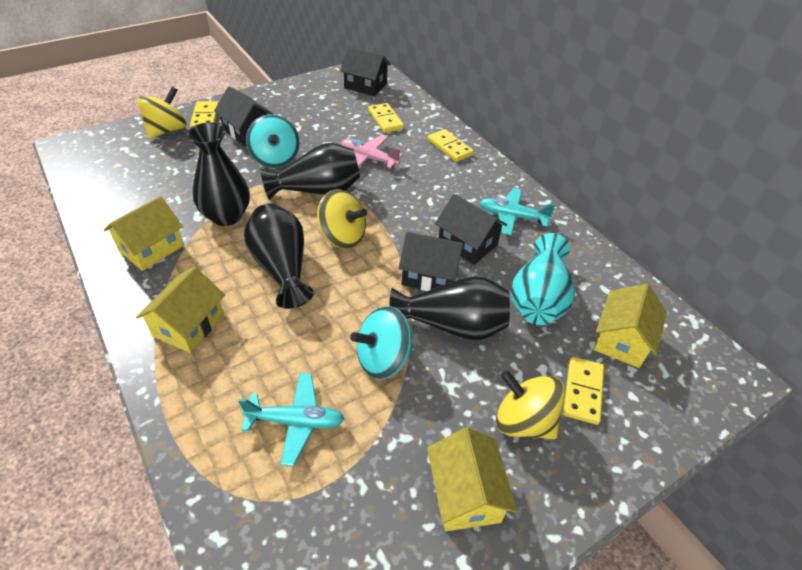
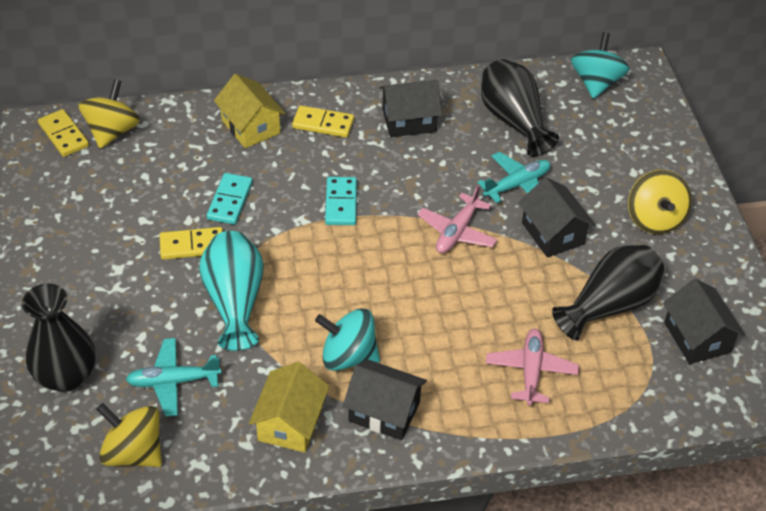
black vase: 4 -> 3
pink plane: 1 -> 2
turquoise domino: 0 -> 2
yellow domino: 4 -> 3
yellow house: 4 -> 2

